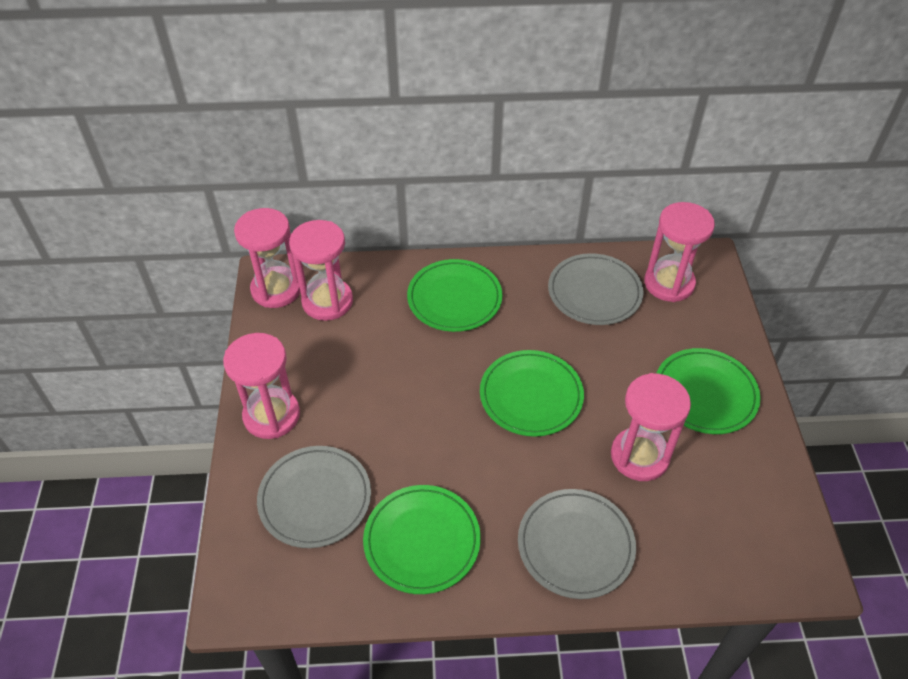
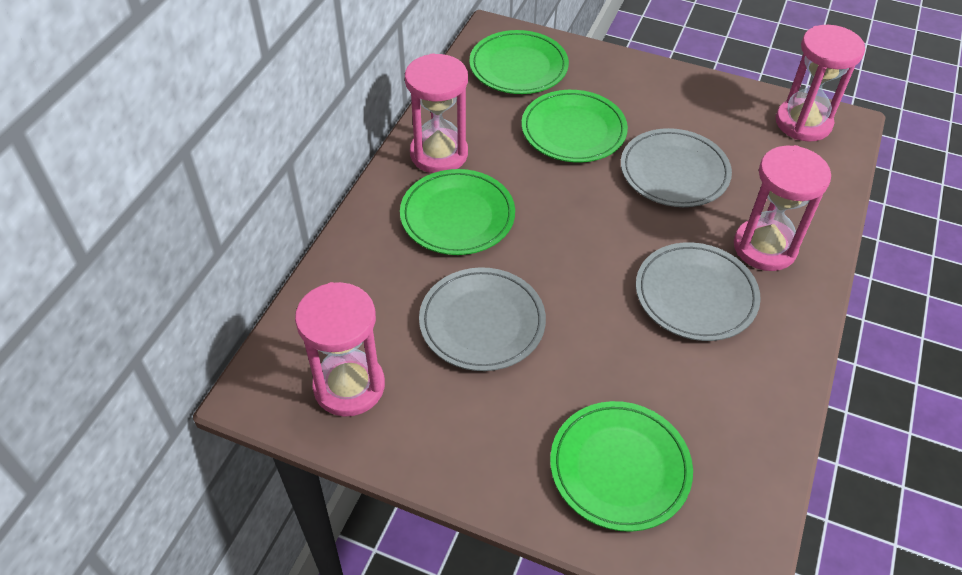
pink hourglass: 5 -> 4

